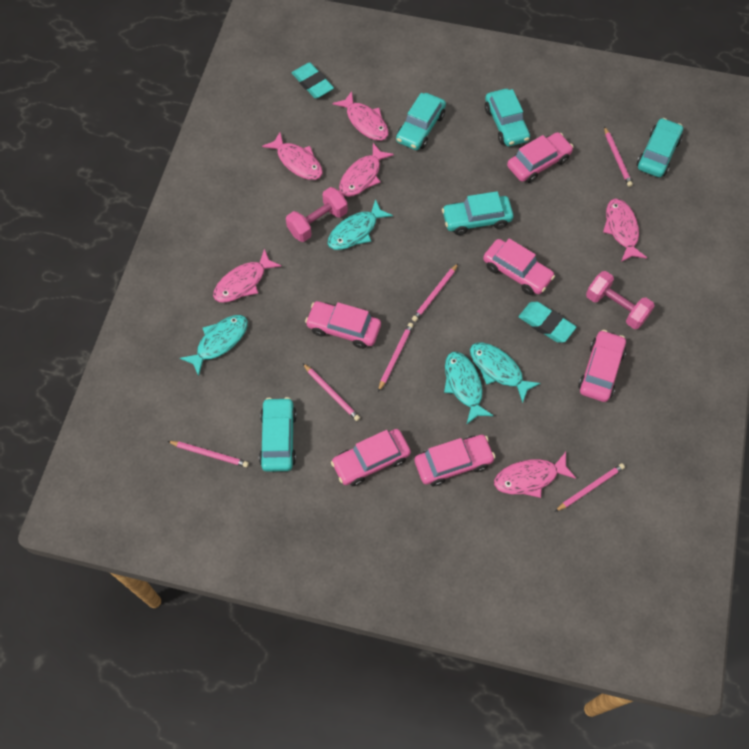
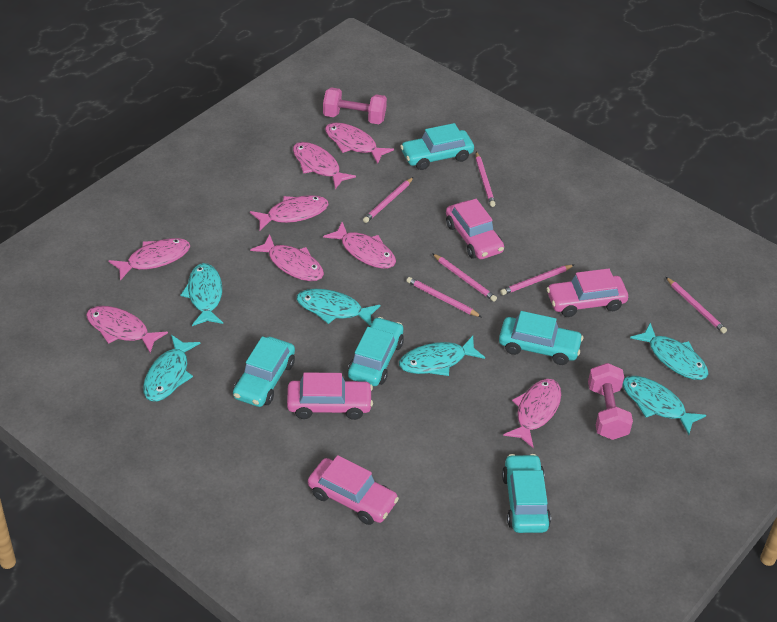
pink car: 6 -> 4
pink fish: 6 -> 8
turquoise eraser: 2 -> 0
turquoise fish: 4 -> 6

